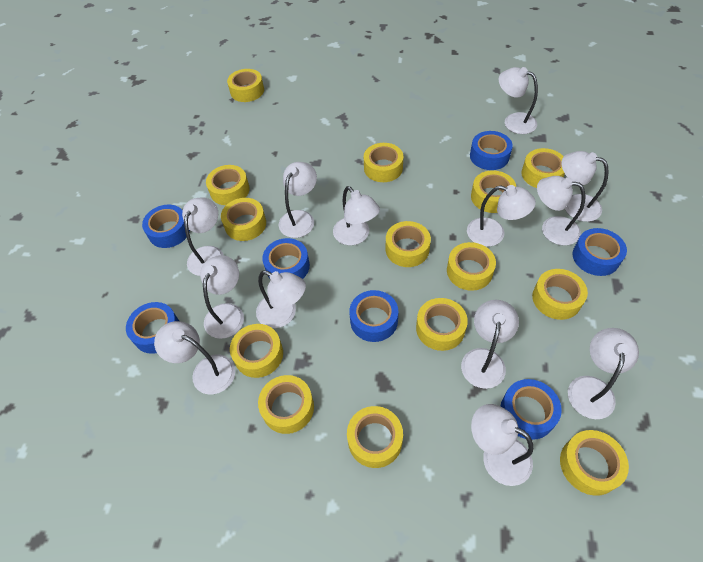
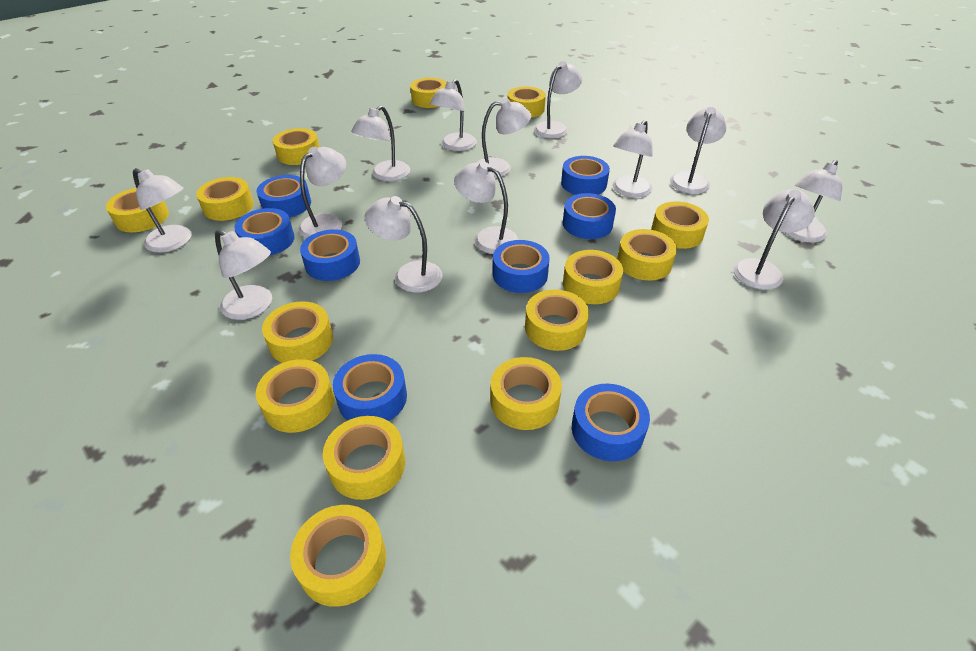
blue tape: 7 -> 8

